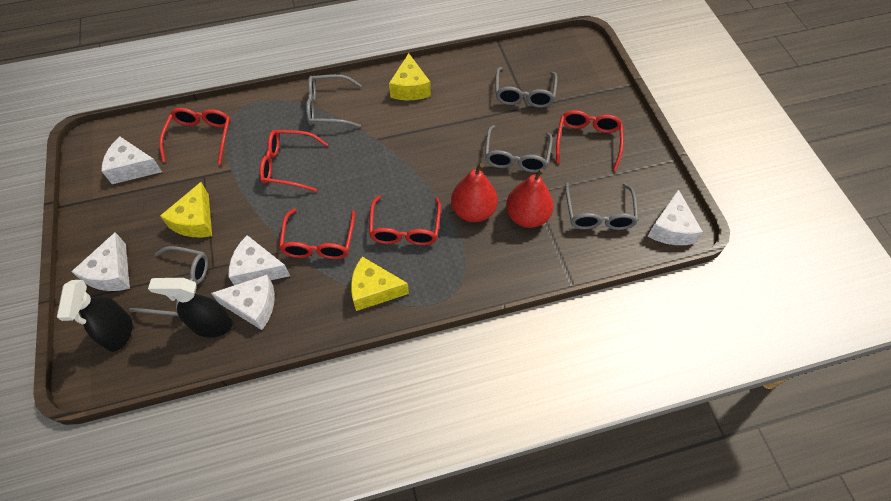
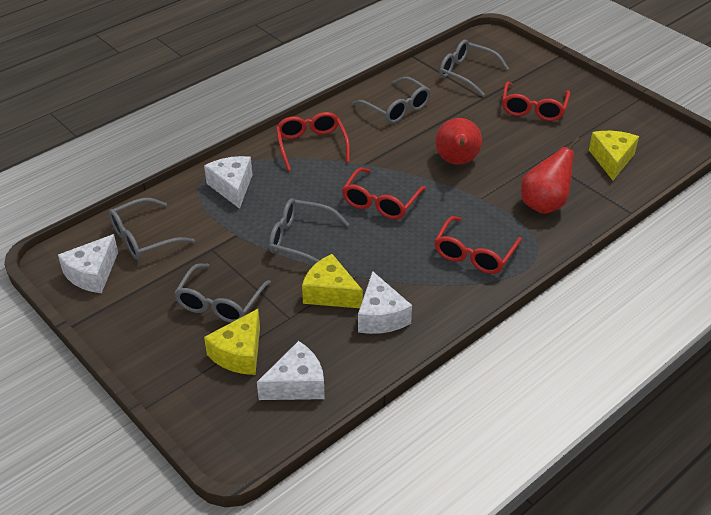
black spray bottle: 2 -> 0
red glasses: 5 -> 4
white cheese: 5 -> 4

